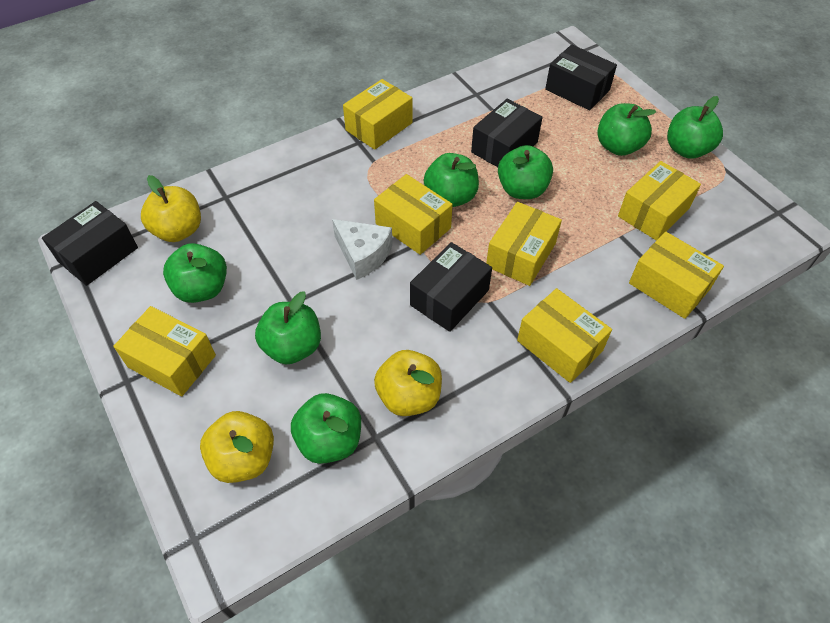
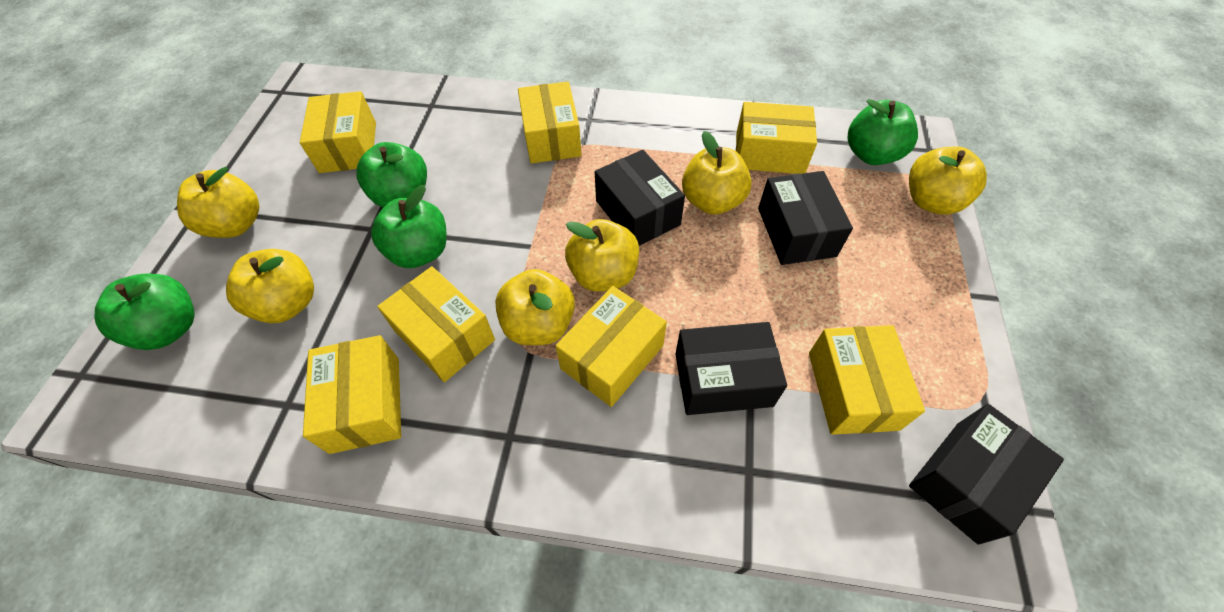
green apple: 7 -> 4
white cheese: 1 -> 0
yellow apple: 3 -> 6

